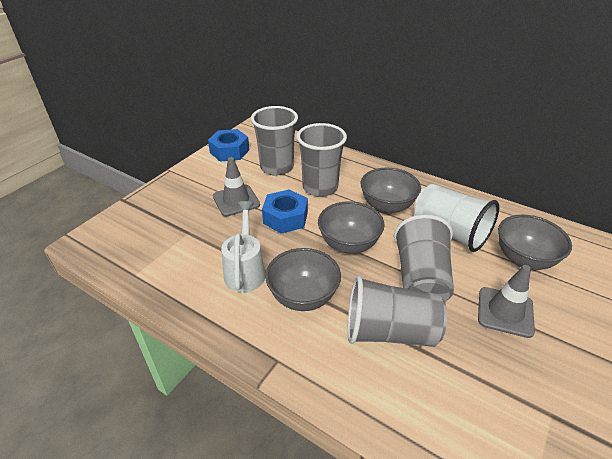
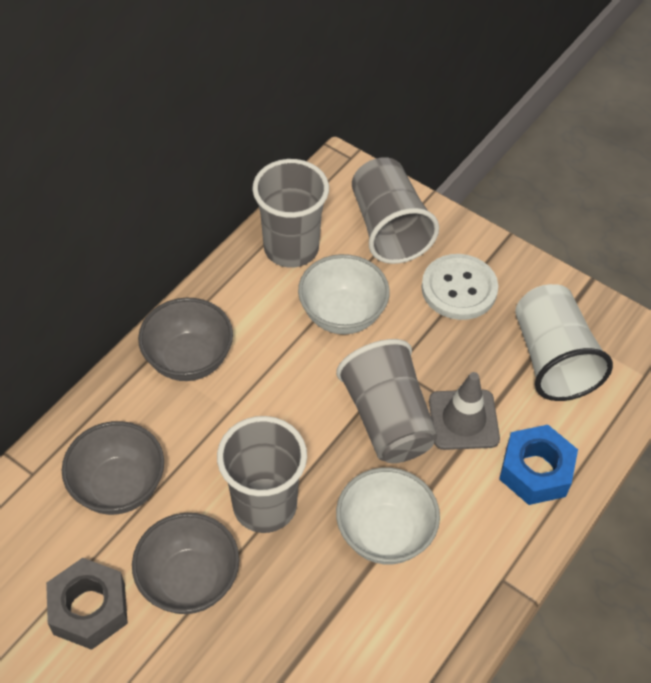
blue nut: 2 -> 1
grey bowl: 4 -> 3
grey nut: 0 -> 1
grey traffic cone: 2 -> 1
white bowl: 0 -> 2
white button: 0 -> 1
white watering can: 1 -> 0

